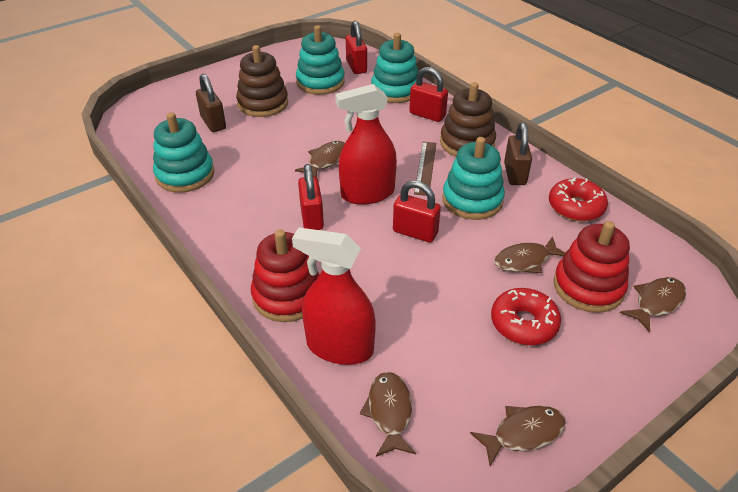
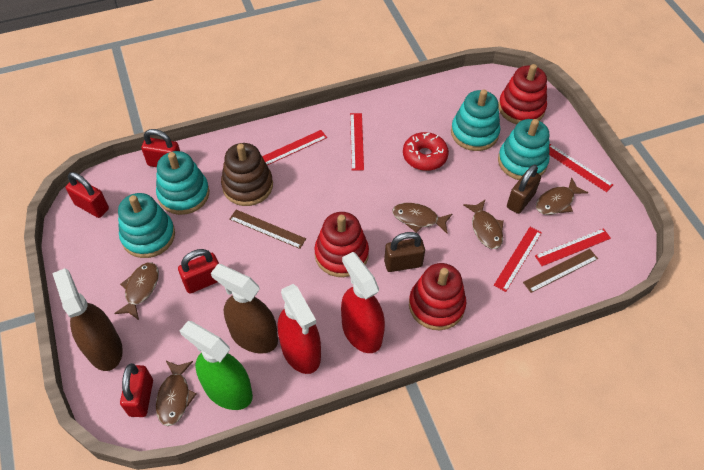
brown ruler: 1 -> 2
brown spray bottle: 0 -> 2
brown stacking toy: 2 -> 1
green spray bottle: 0 -> 1
red donut: 2 -> 1
red ruler: 0 -> 5
red stacking toy: 2 -> 3

